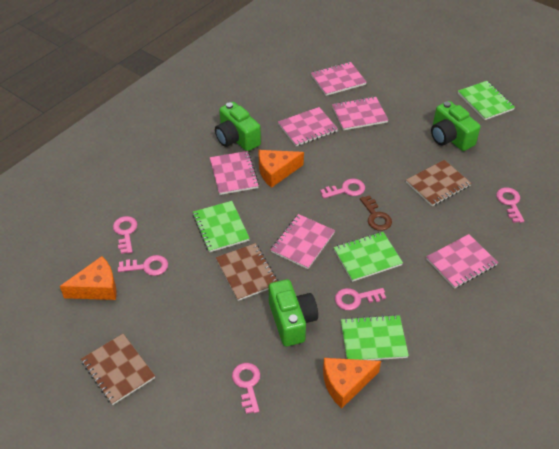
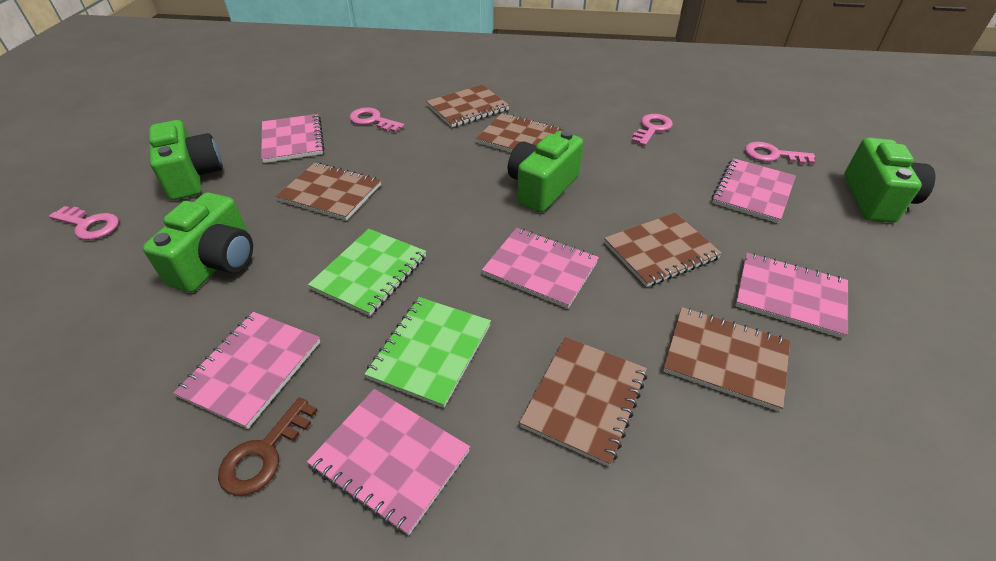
brown notebook: 3 -> 6
green camera: 3 -> 4
green notebook: 4 -> 2
orange cheese: 3 -> 0
pink key: 6 -> 4

